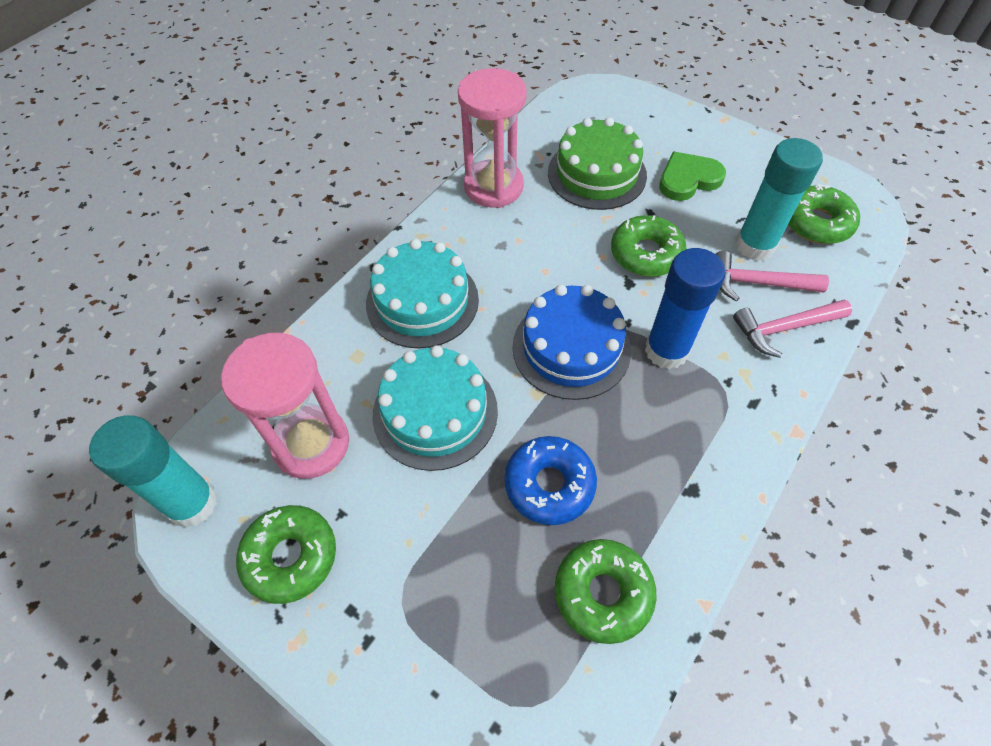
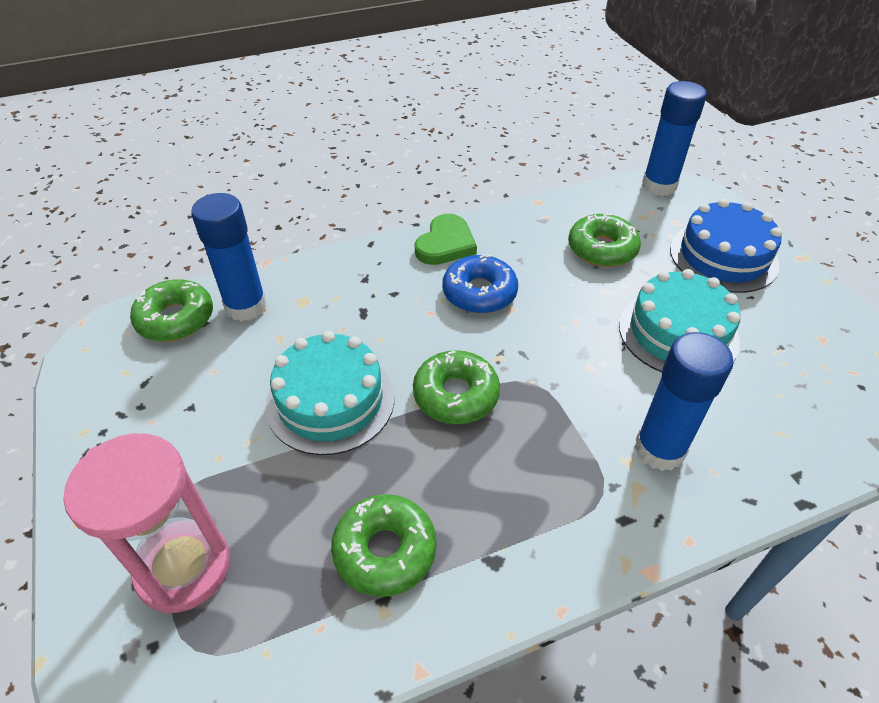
blue glue stick: 1 -> 3
green cake: 1 -> 0
pink hammer: 2 -> 0
pink hourglass: 2 -> 1
turquoise glue stick: 2 -> 0

